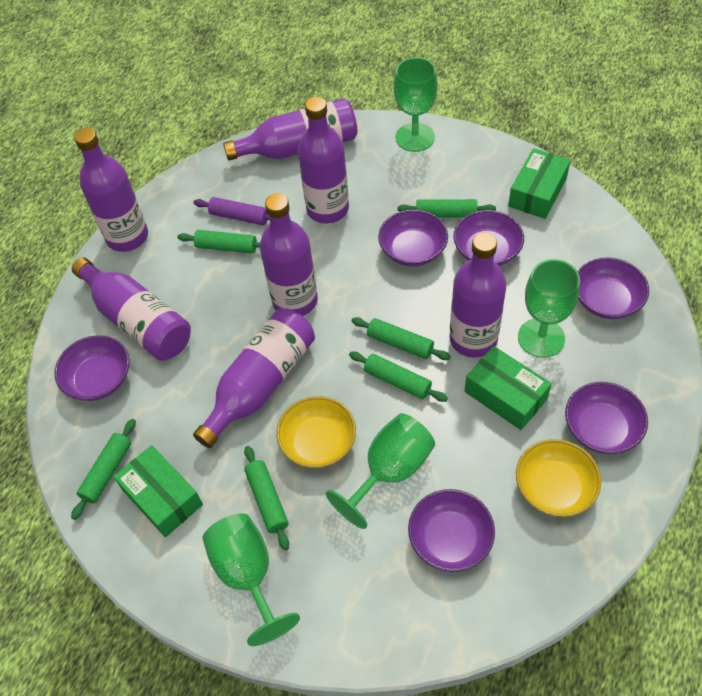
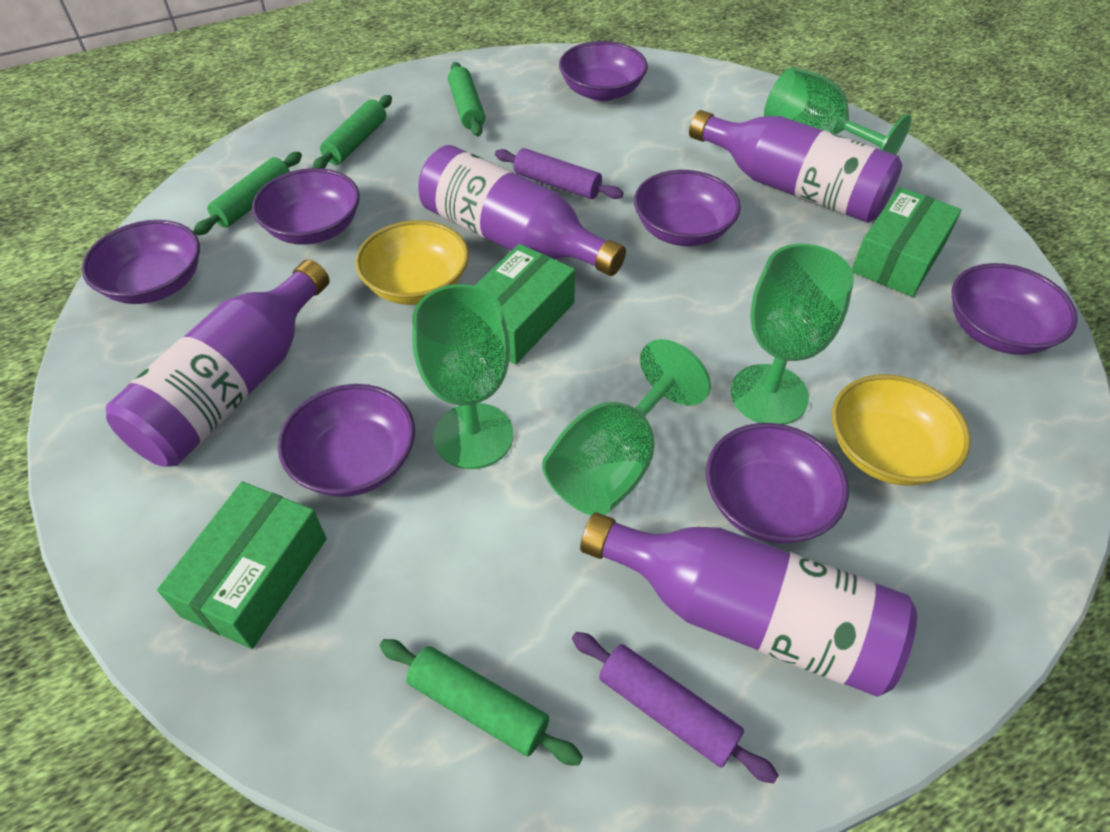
green rolling pin: 6 -> 4
purple bottle: 7 -> 4
purple bowl: 6 -> 7
purple rolling pin: 1 -> 2

